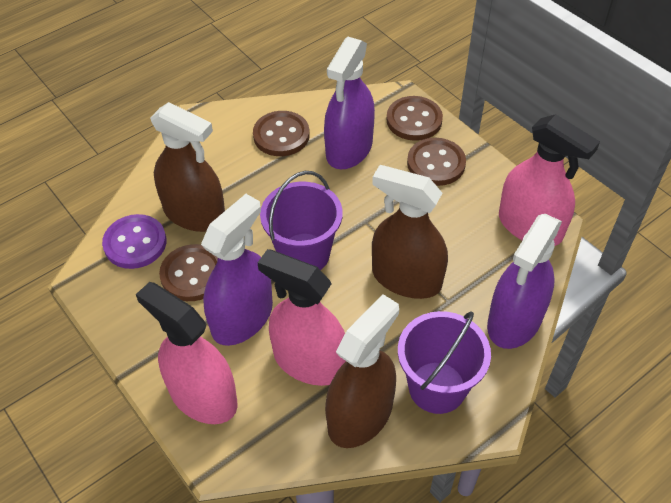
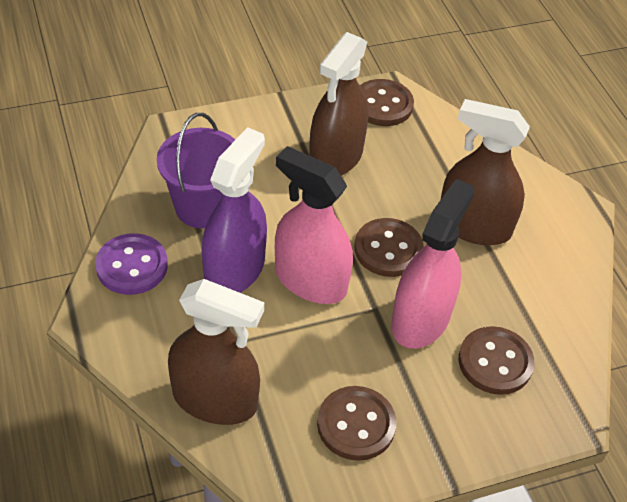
pink spray bottle: 3 -> 2
purple bucket: 2 -> 1
purple spray bottle: 3 -> 1

